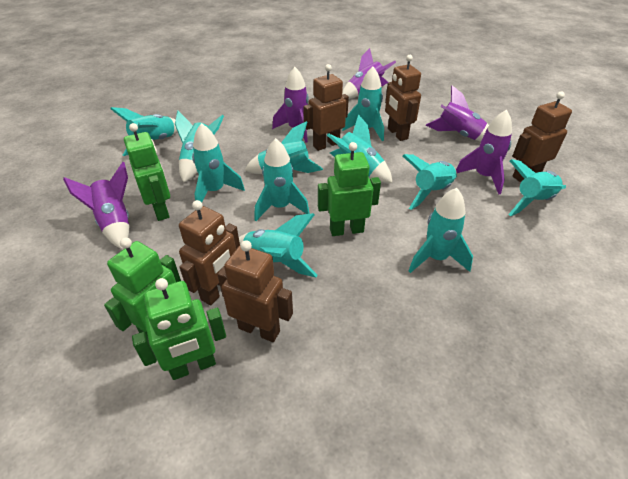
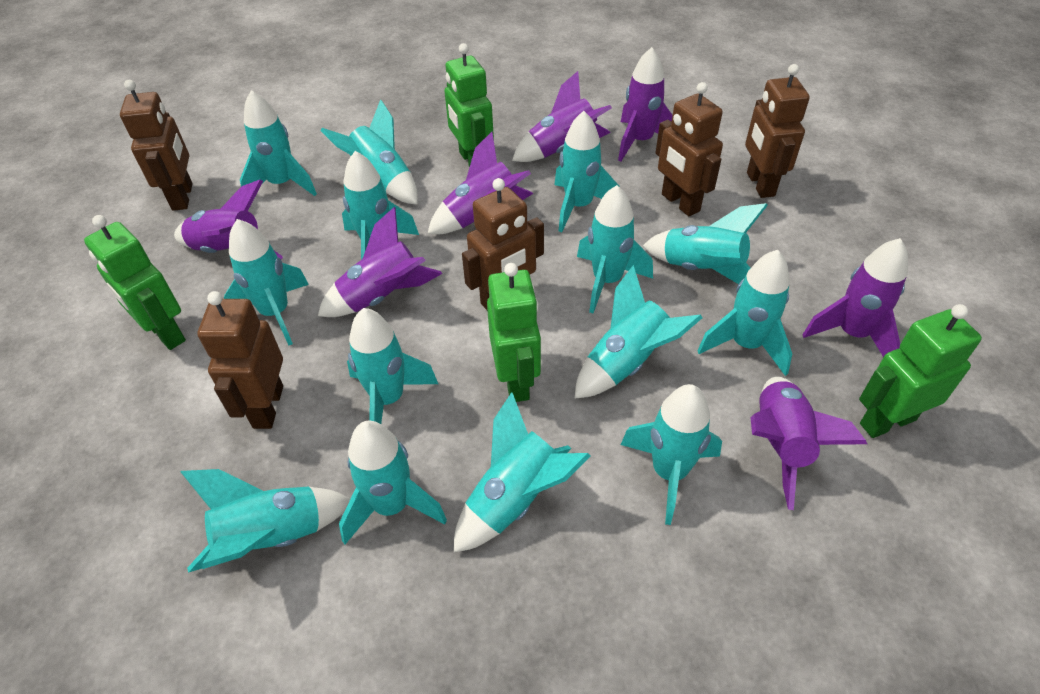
purple rocket: 5 -> 7
turquoise rocket: 11 -> 14

